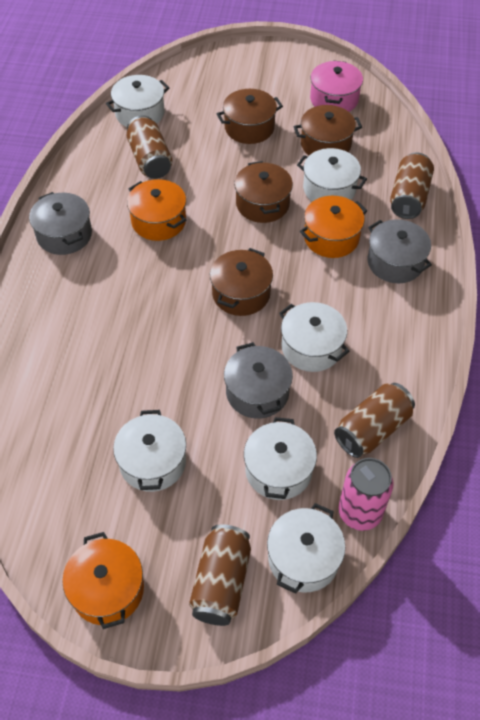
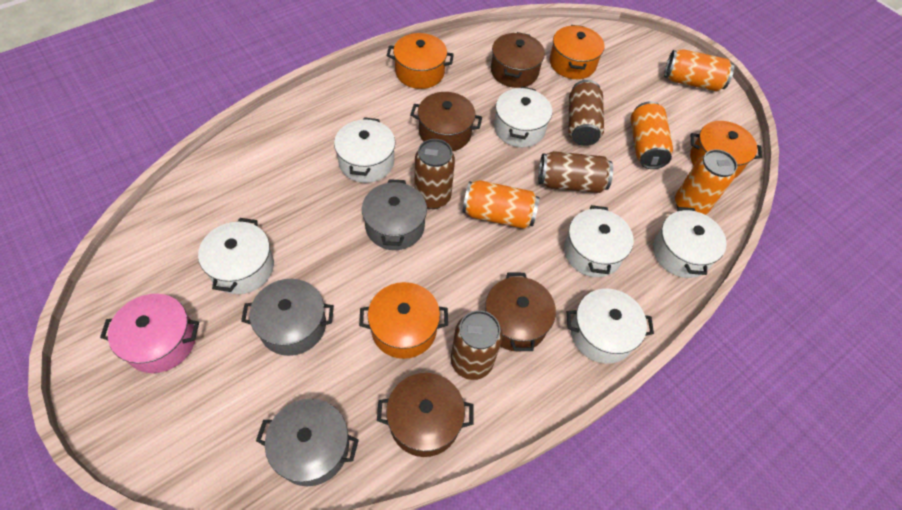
orange can: 0 -> 4
orange pot: 3 -> 4
pink can: 1 -> 0

